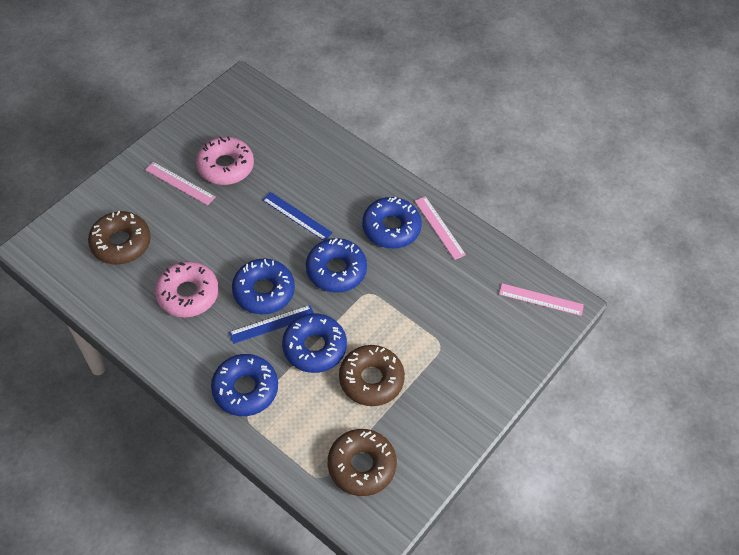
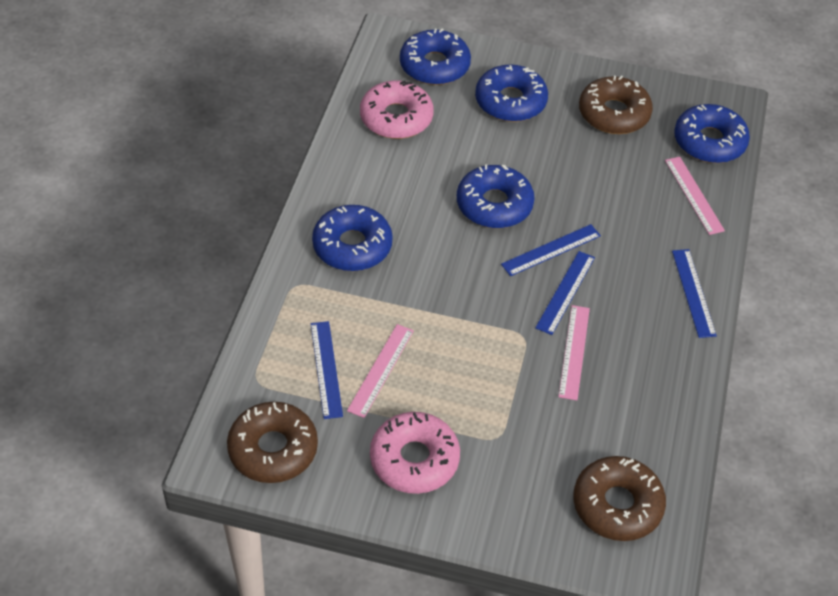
blue ruler: 2 -> 4

